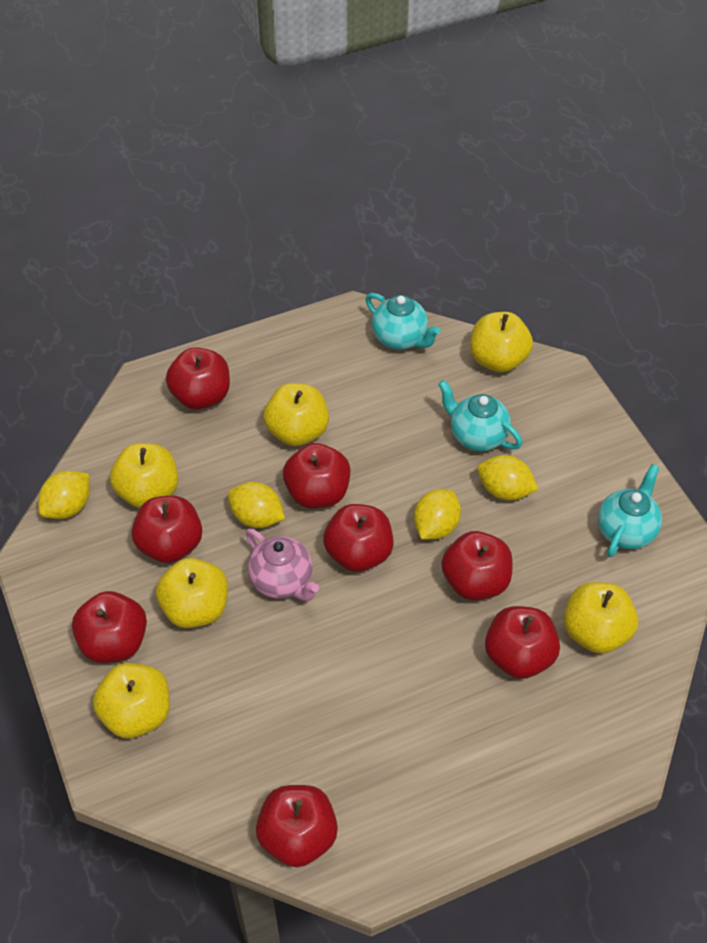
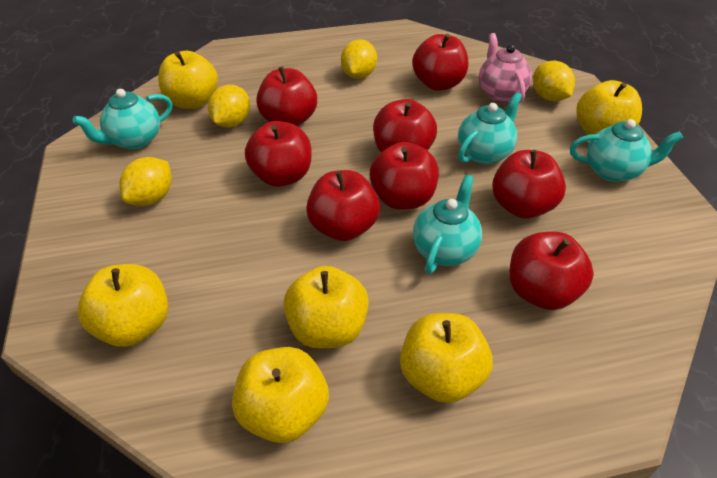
turquoise teapot: 3 -> 4

